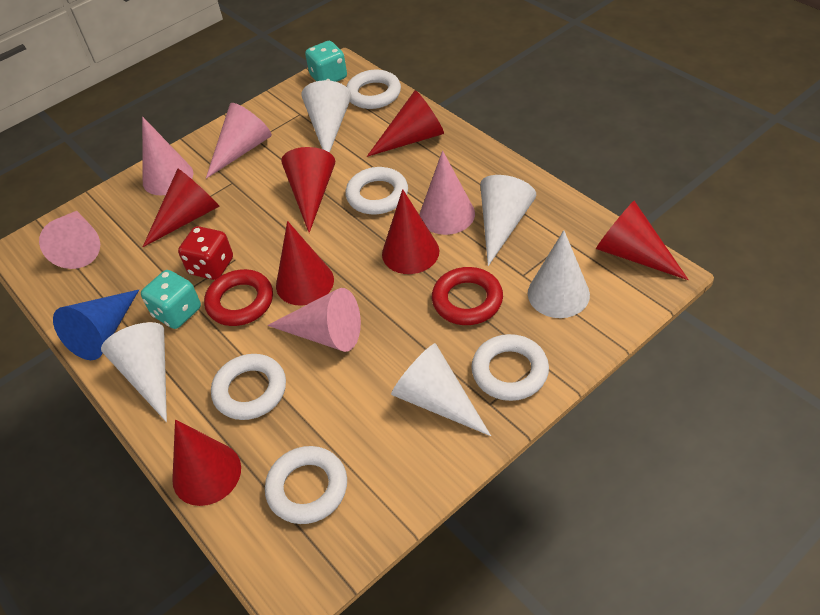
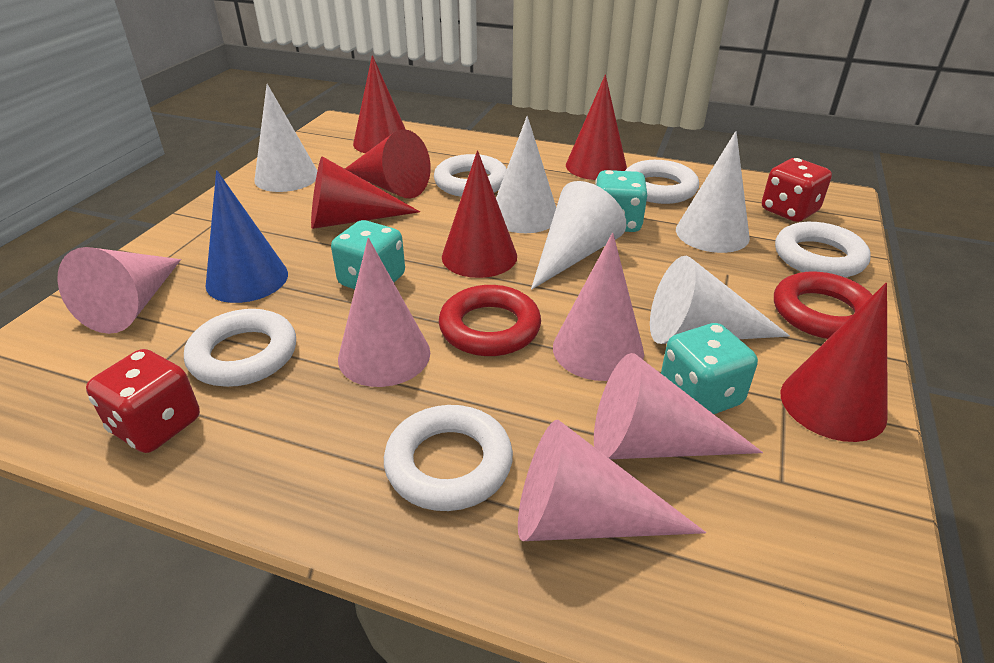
red cone: 7 -> 6
red dice: 1 -> 2
turquoise dice: 2 -> 3

